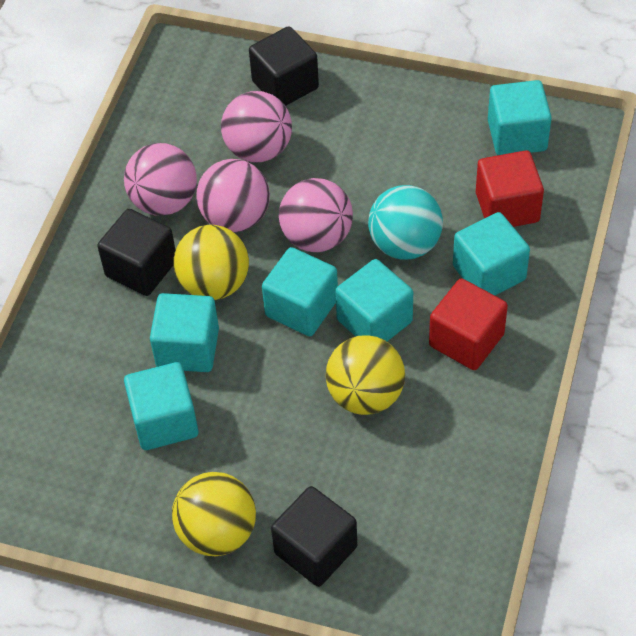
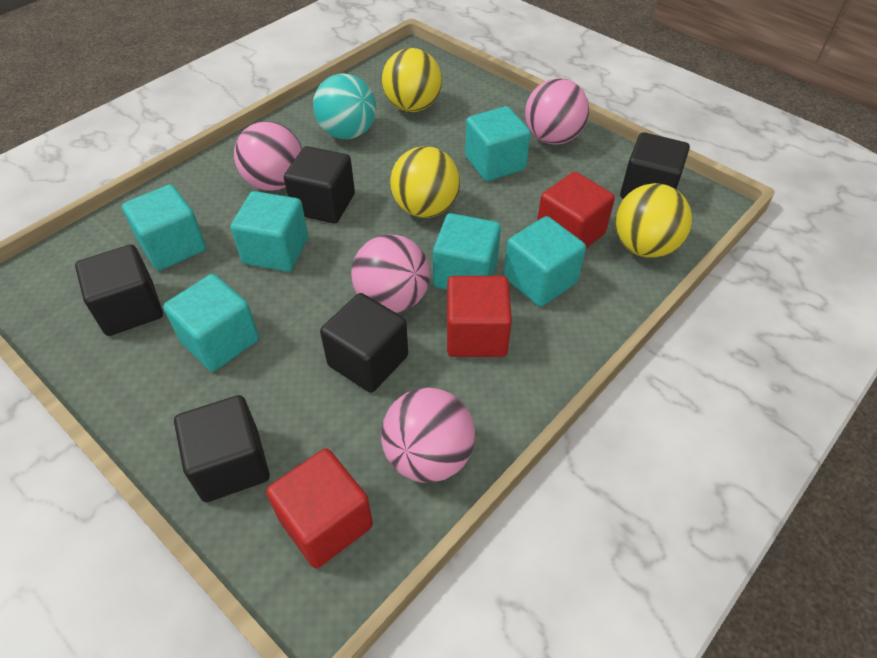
black cube: 3 -> 5
red cube: 2 -> 3

